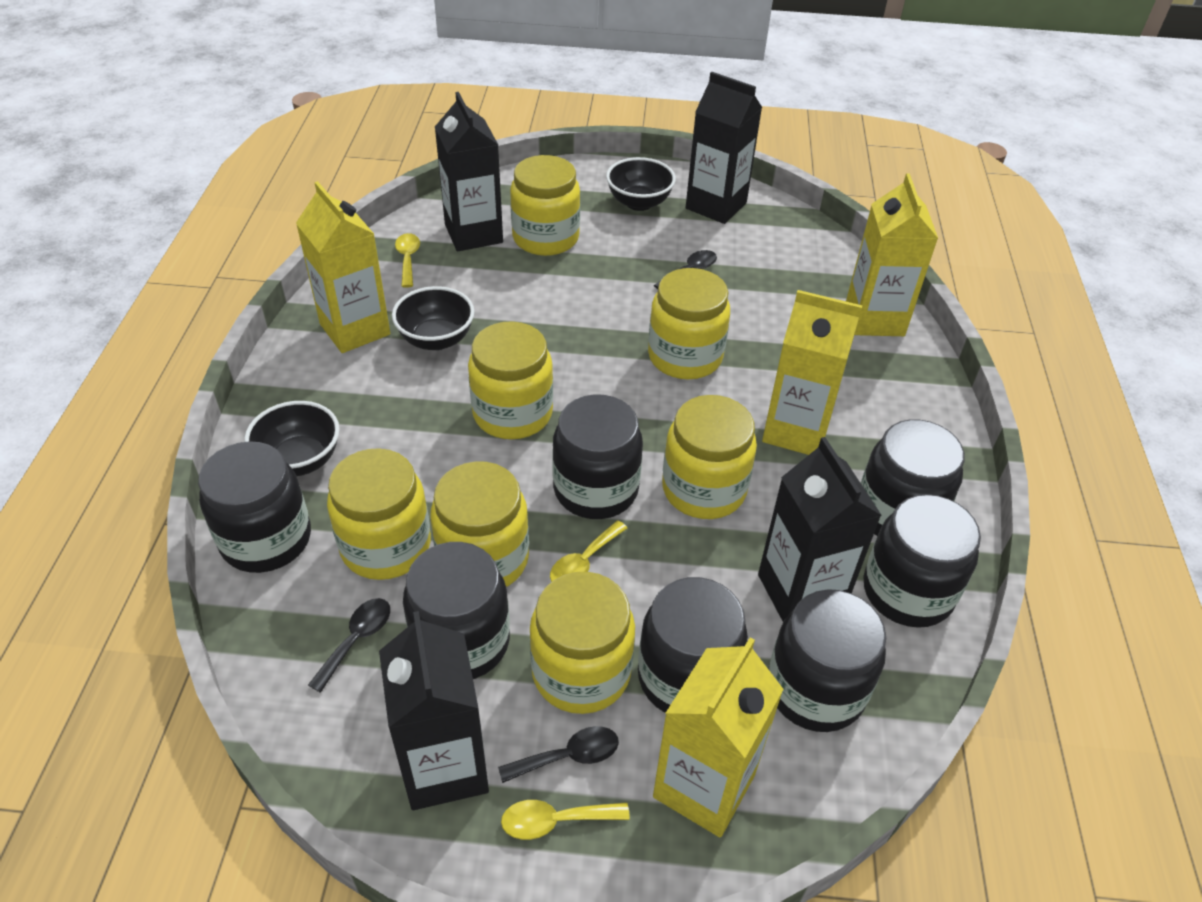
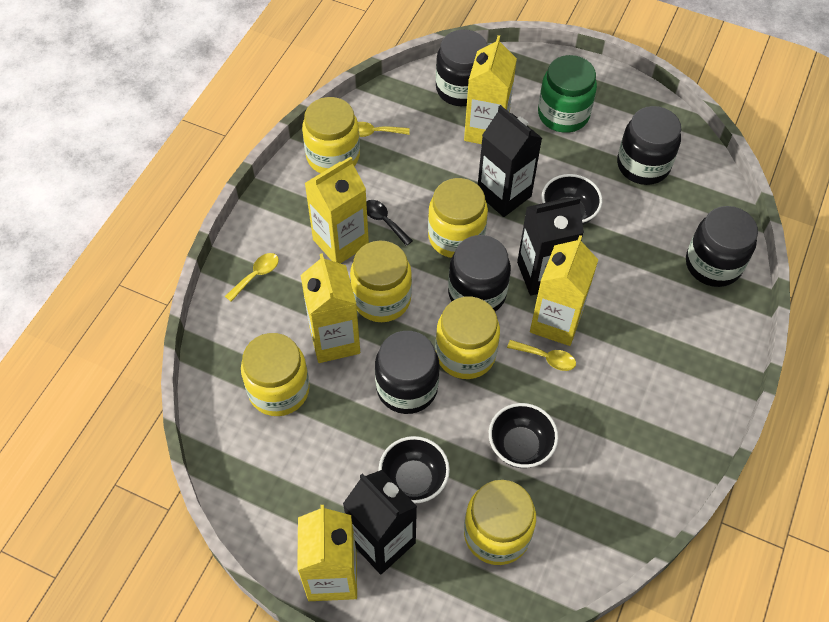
black carton: 4 -> 3
black jar: 7 -> 5
black spoon: 3 -> 1
green jar: 0 -> 1
yellow carton: 4 -> 5
yellow jar: 7 -> 6

